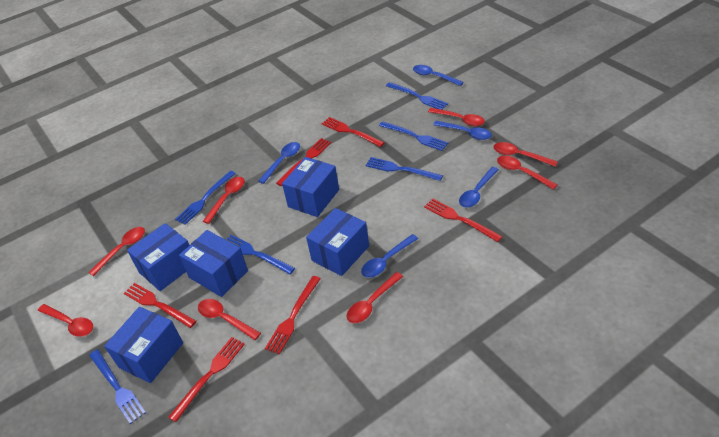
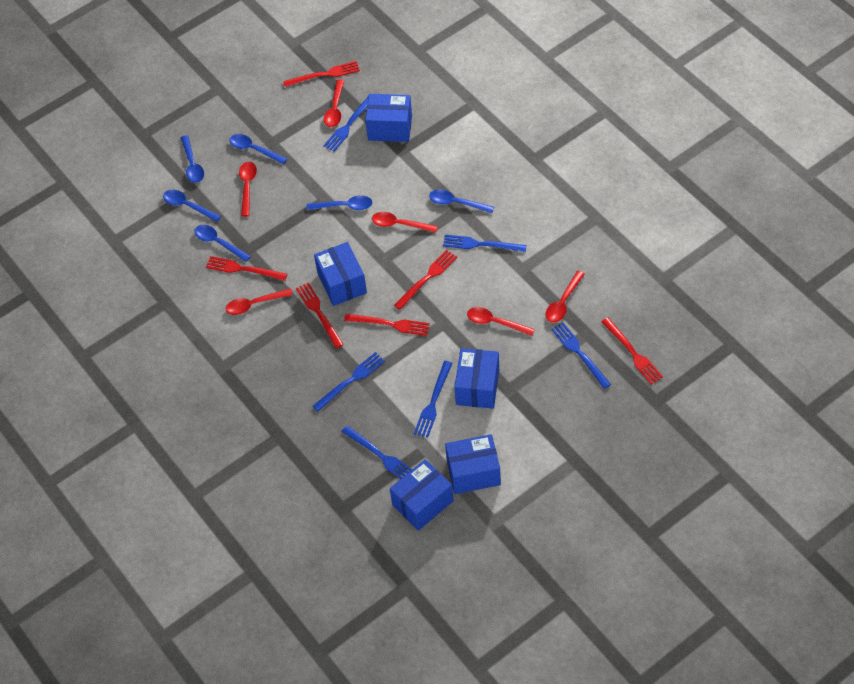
blue spoon: 5 -> 6
red spoon: 8 -> 6

